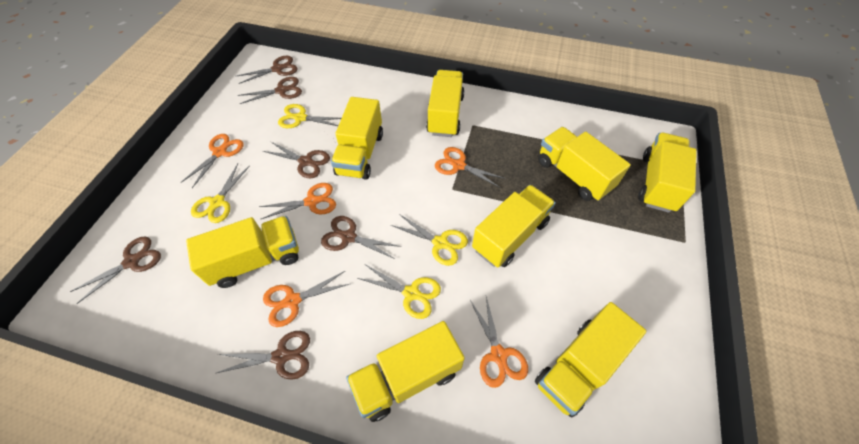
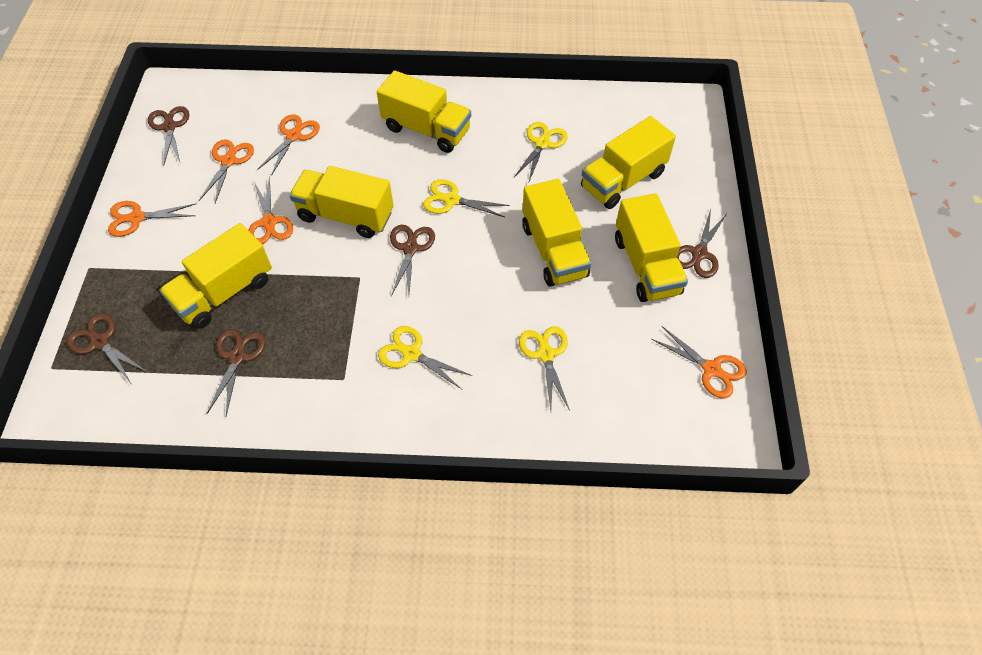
brown scissors: 6 -> 5
yellow truck: 8 -> 6

